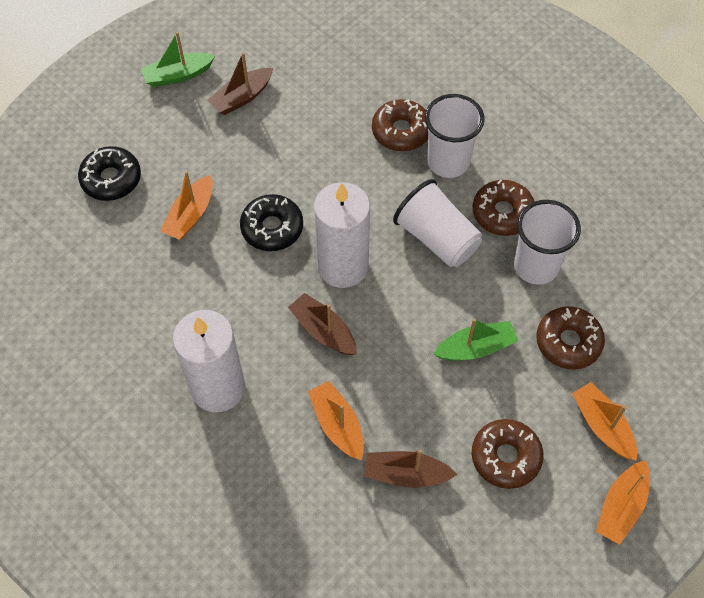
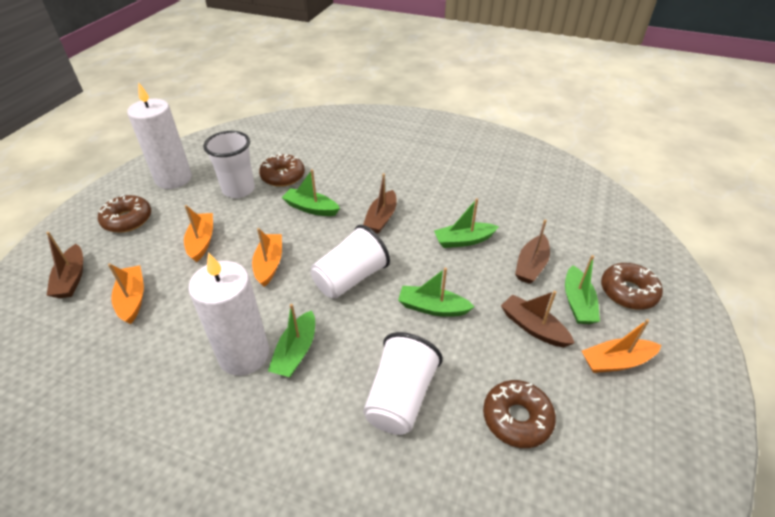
black donut: 2 -> 0
brown boat: 3 -> 4
green boat: 2 -> 5

